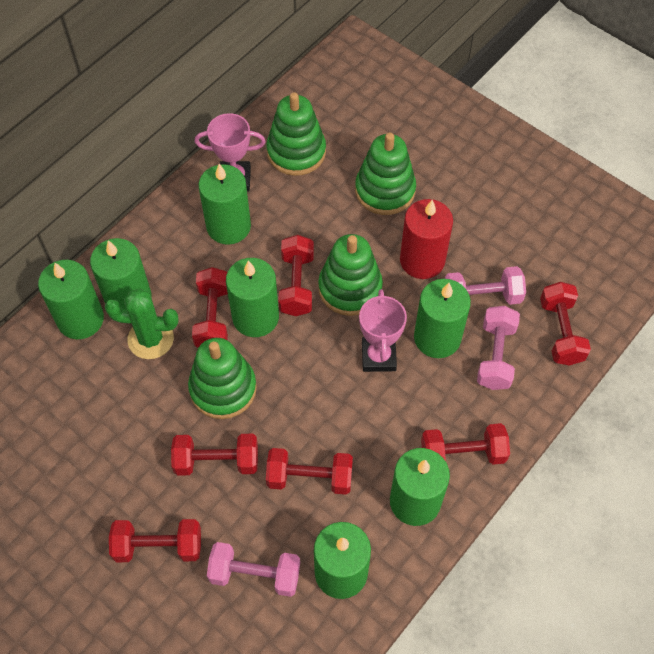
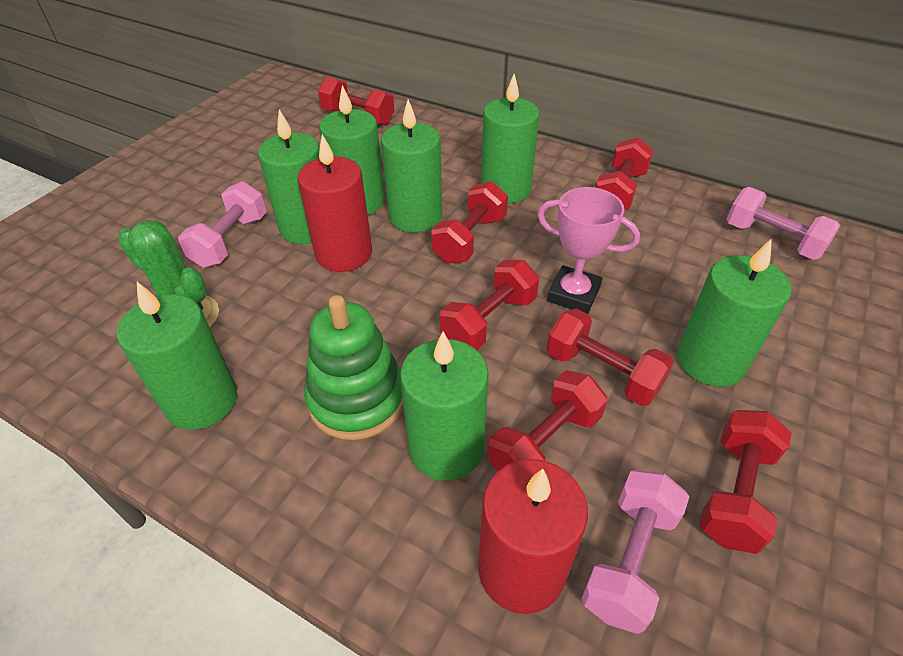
green stacking toy: 4 -> 1
pink trophy: 2 -> 1
red candle: 1 -> 2

